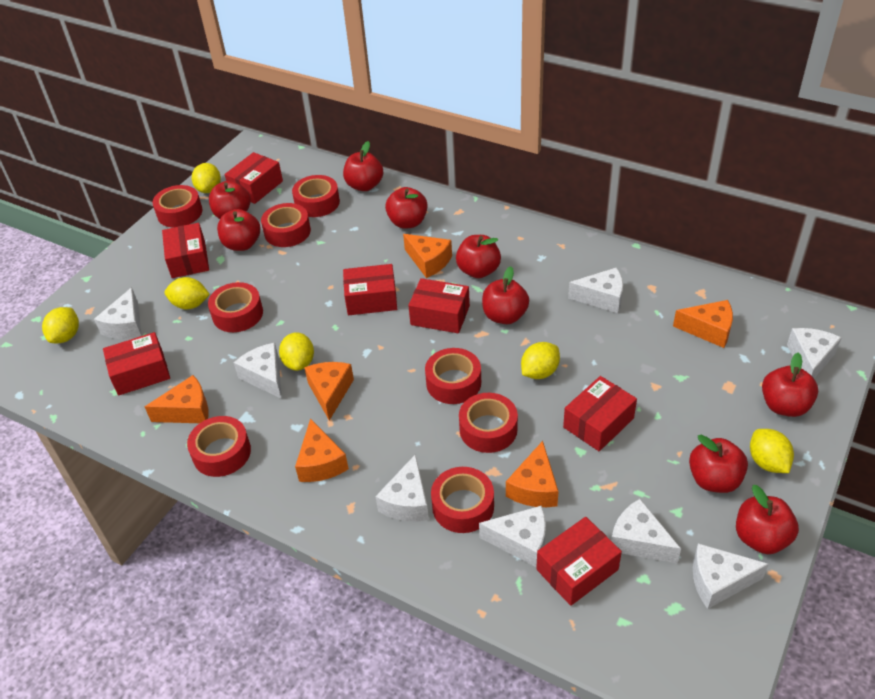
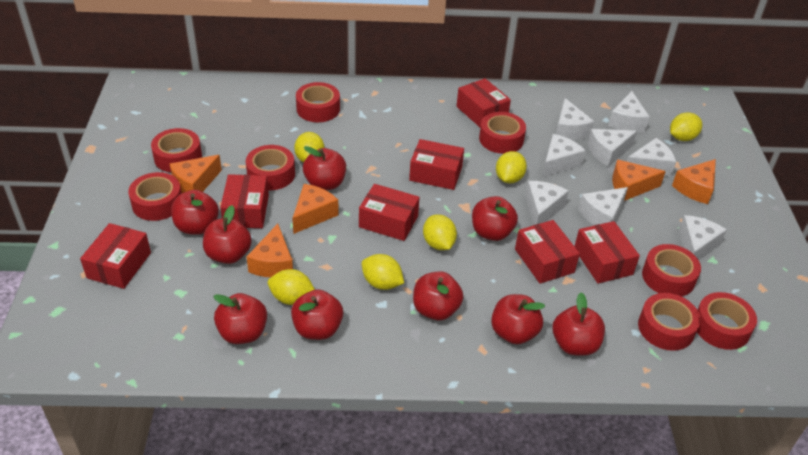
orange cheese: 6 -> 5

